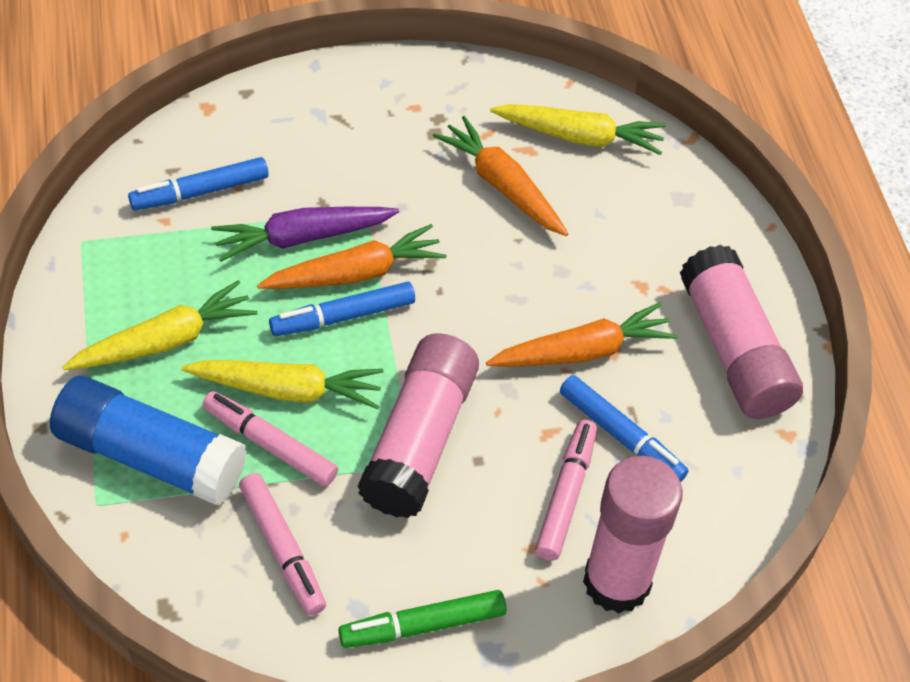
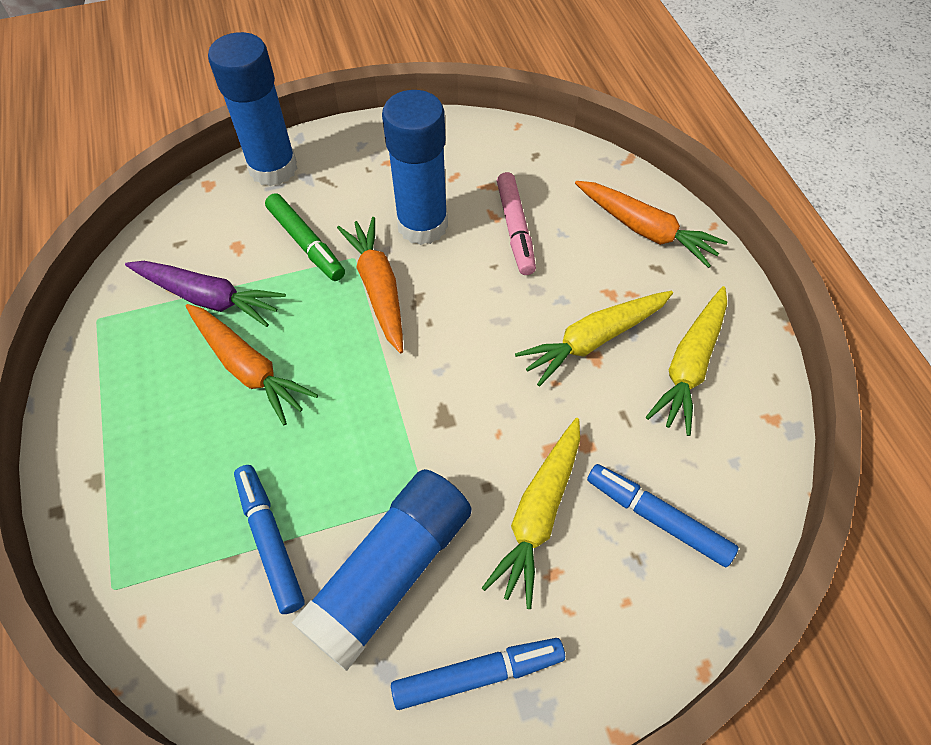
blue glue stick: 1 -> 3
pink glue stick: 3 -> 0
pink marker: 3 -> 1

